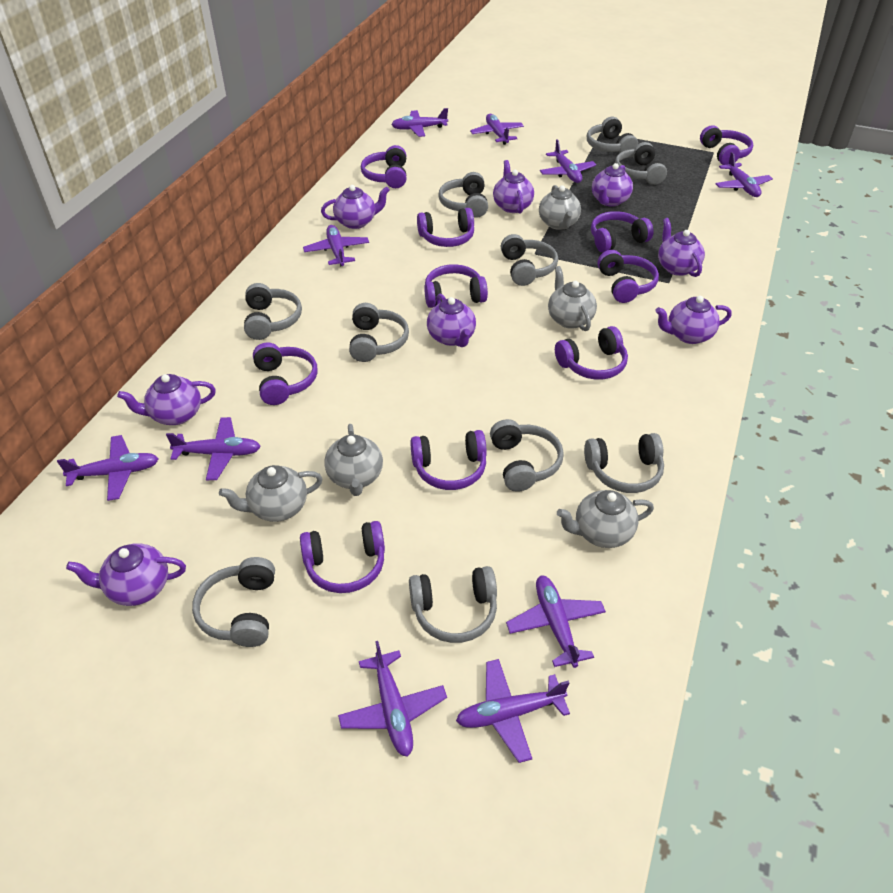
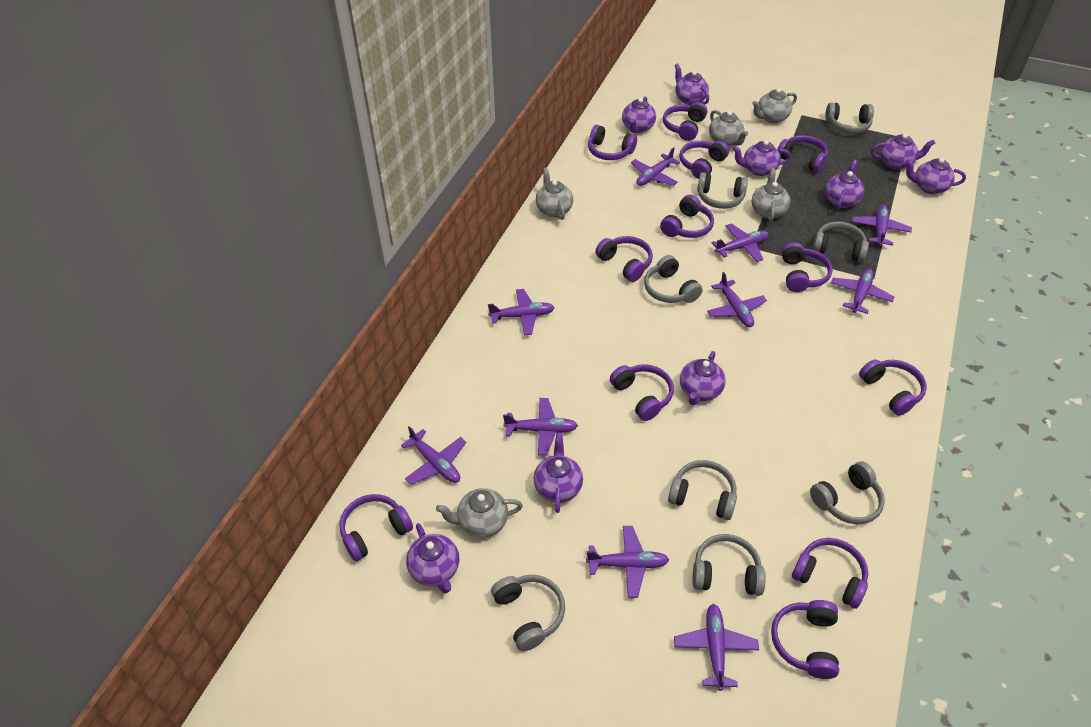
grey headphones: 10 -> 8
purple headphones: 10 -> 12
purple teapot: 8 -> 9

